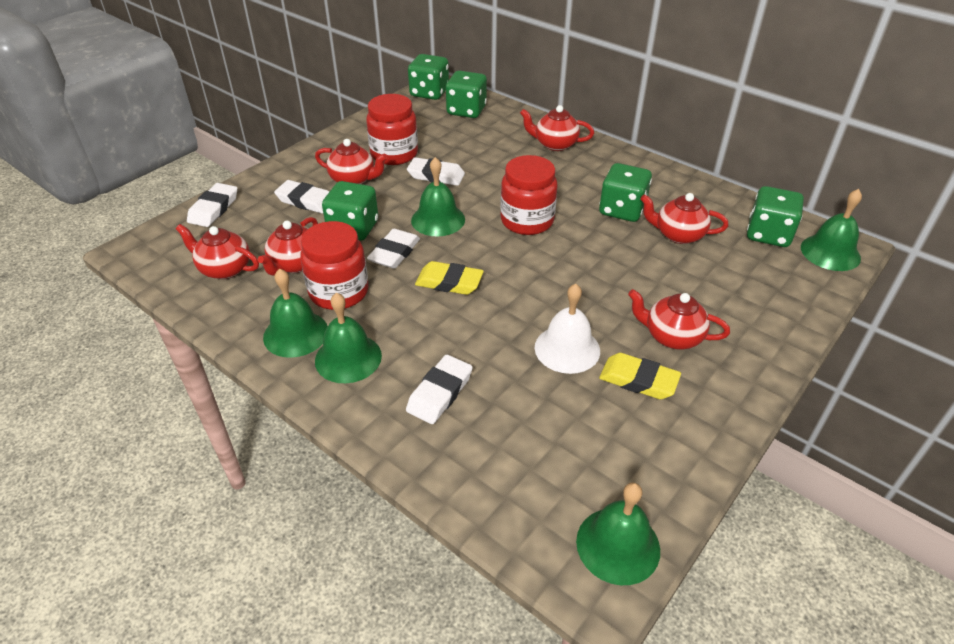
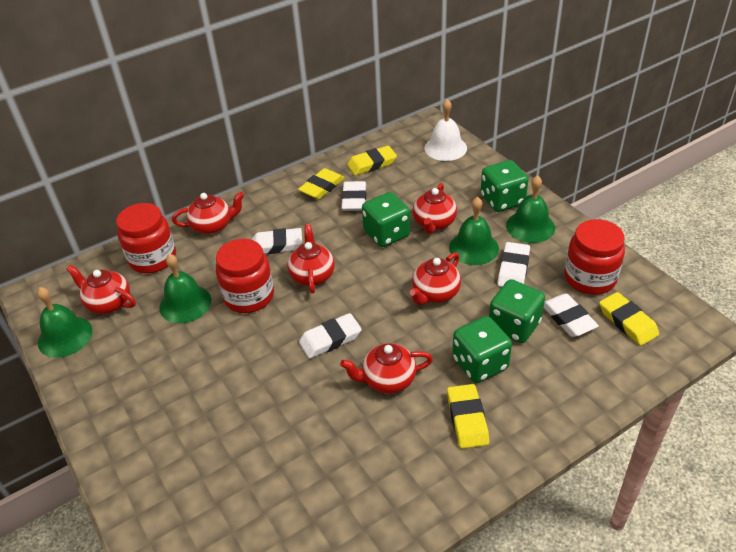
green bell: 5 -> 4
green dice: 5 -> 4
yellow eraser: 2 -> 4

